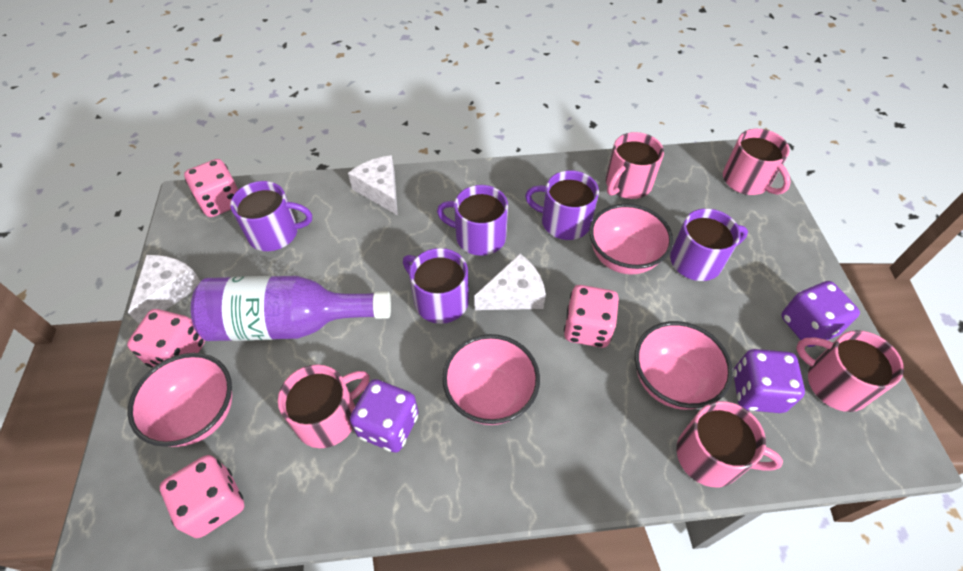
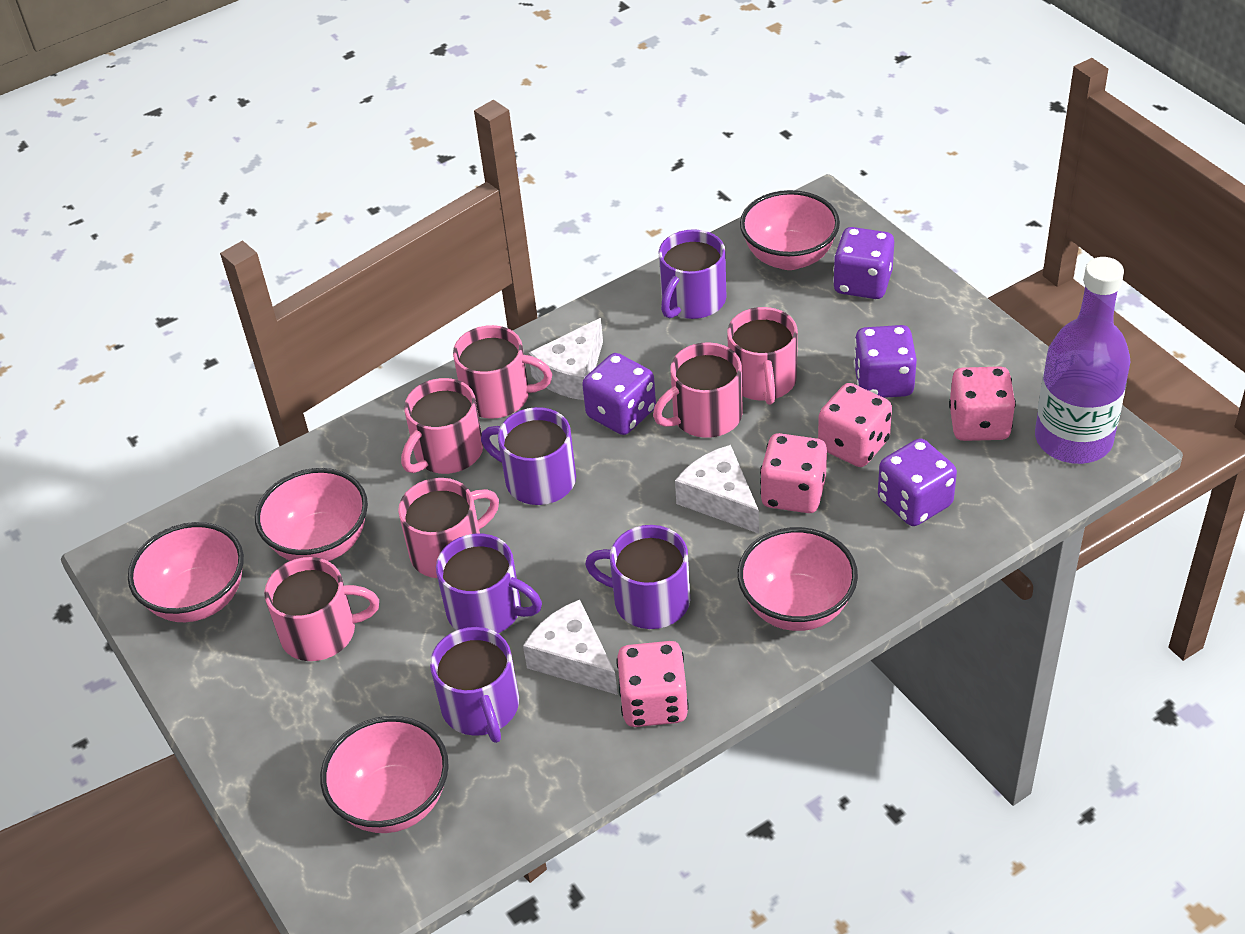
pink bowl: 4 -> 5
pink mug: 5 -> 6
purple dice: 3 -> 4

